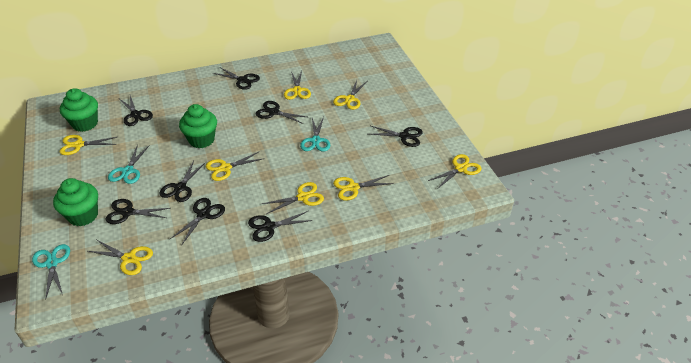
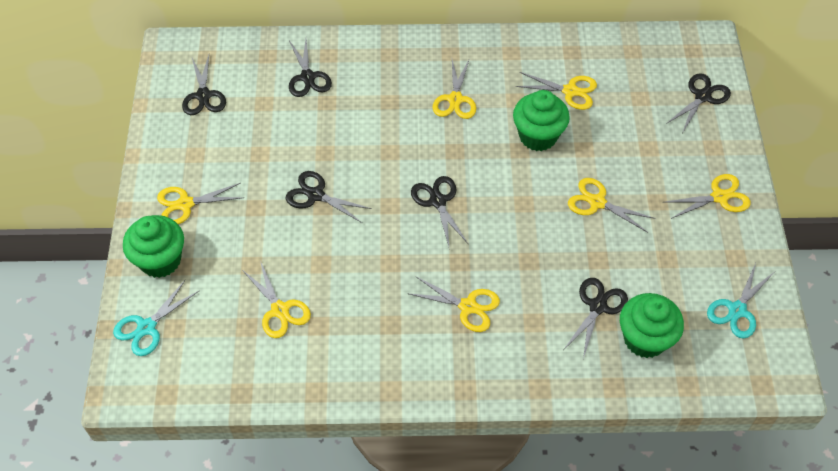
black scissors: 8 -> 6
turquoise scissors: 3 -> 2
yellow scissors: 8 -> 7

